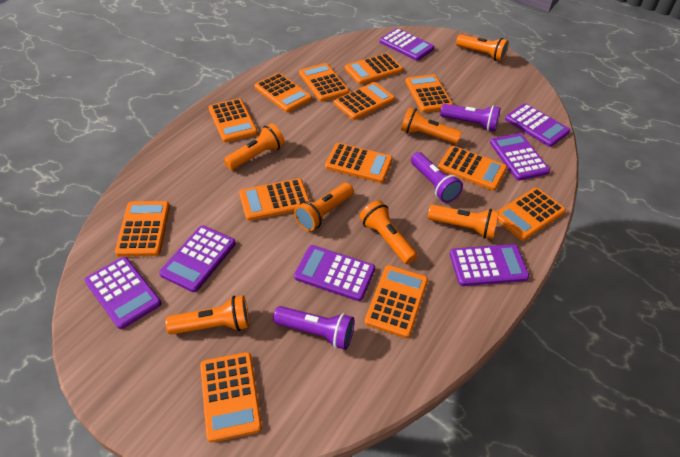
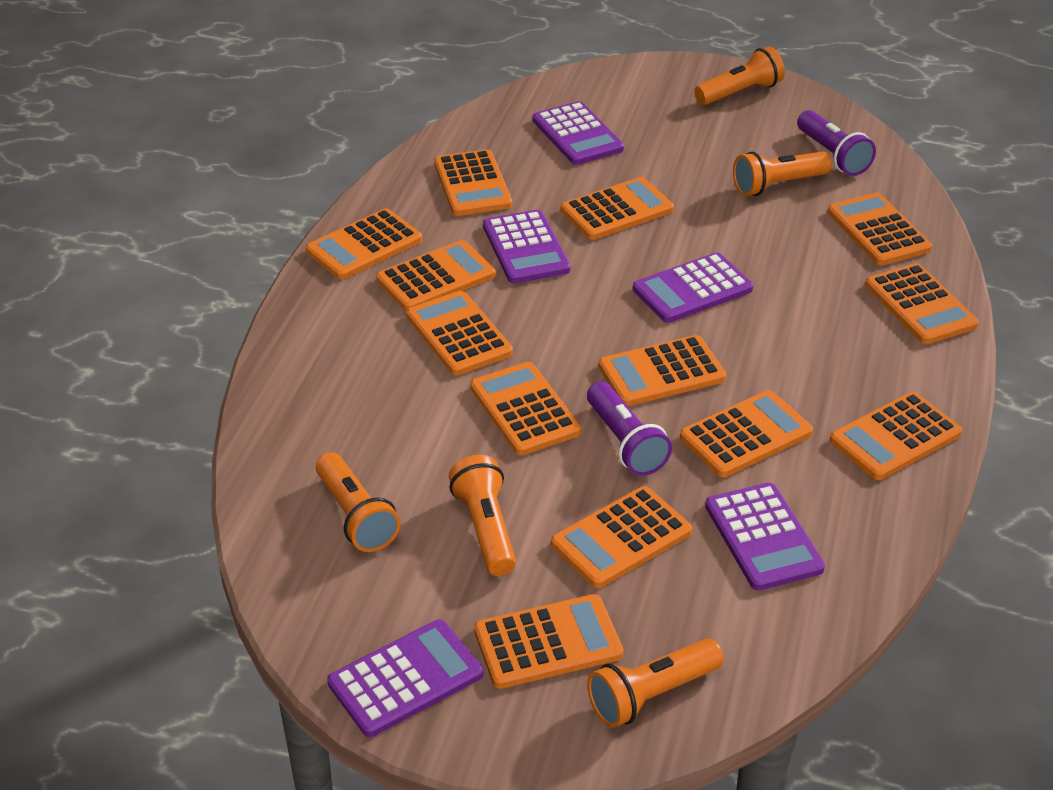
orange flashlight: 7 -> 5
purple calculator: 7 -> 5
purple flashlight: 3 -> 2

